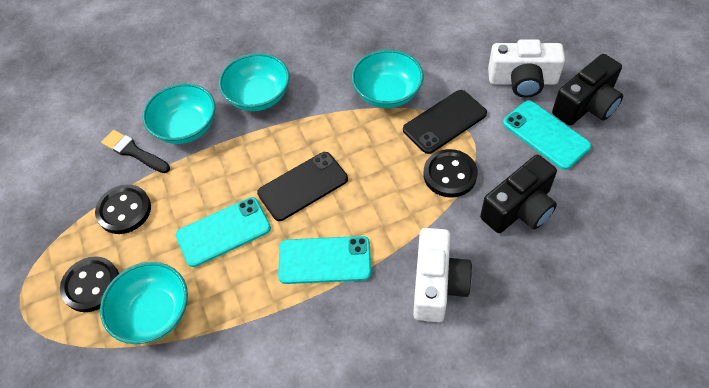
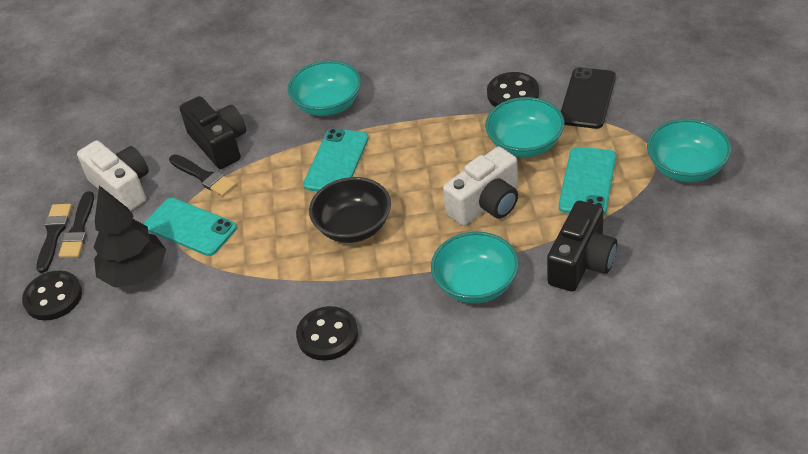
black bowl: 0 -> 1
black brush: 1 -> 3
black phone: 2 -> 1
black tree: 0 -> 1

